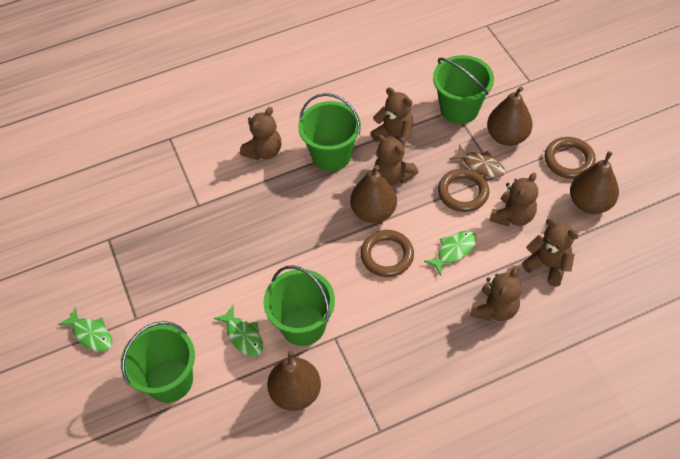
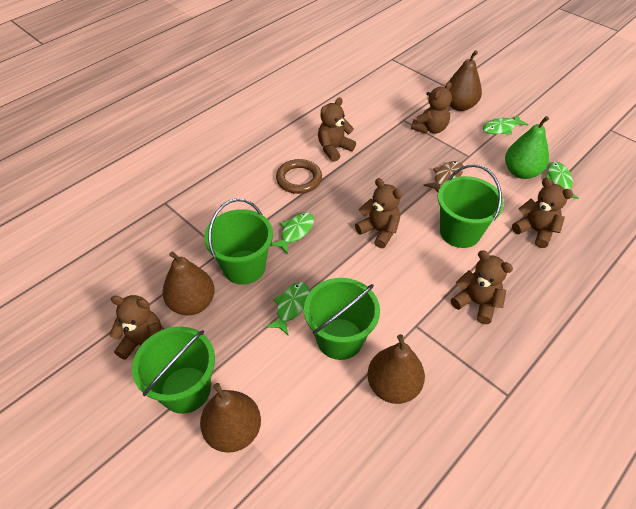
brown ring: 3 -> 1
green fish: 3 -> 4
green pear: 0 -> 1

